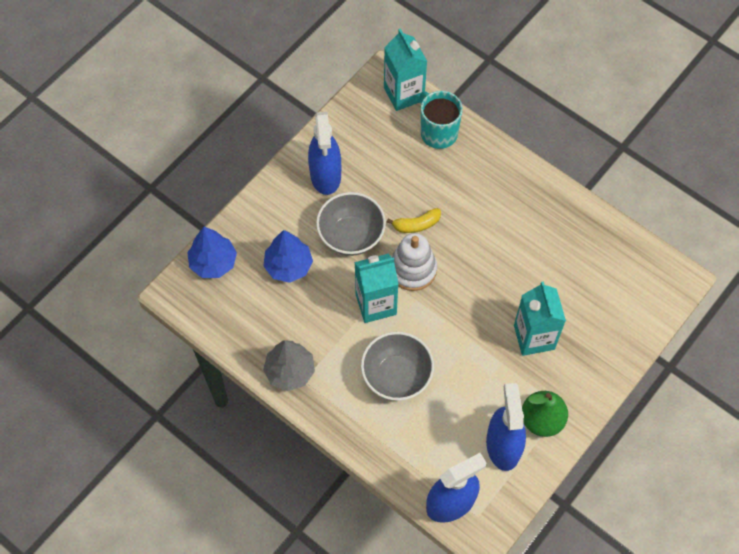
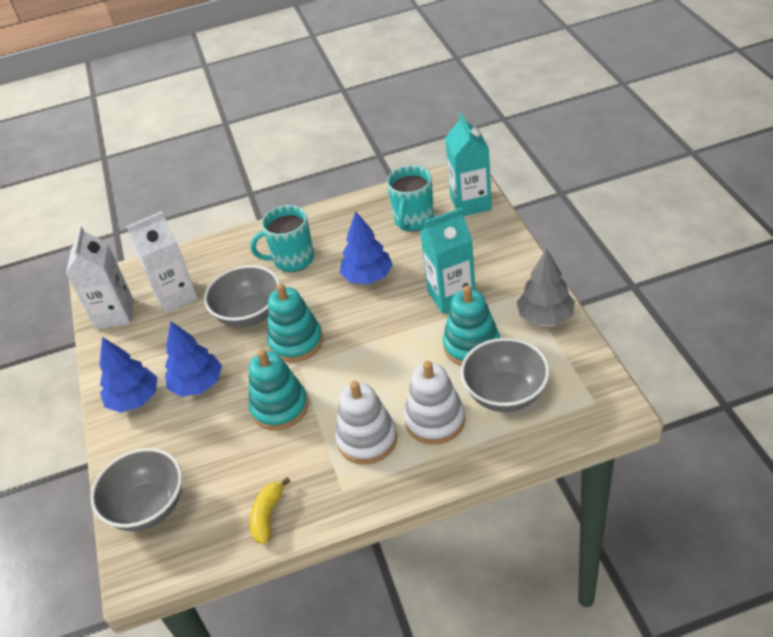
blue spray bottle: 3 -> 0
blue tree: 2 -> 3
green pear: 1 -> 0
grey bowl: 2 -> 3
turquoise carton: 3 -> 2
turquoise mug: 1 -> 2
turquoise stacking toy: 0 -> 3
white carton: 0 -> 2
white stacking toy: 1 -> 2

